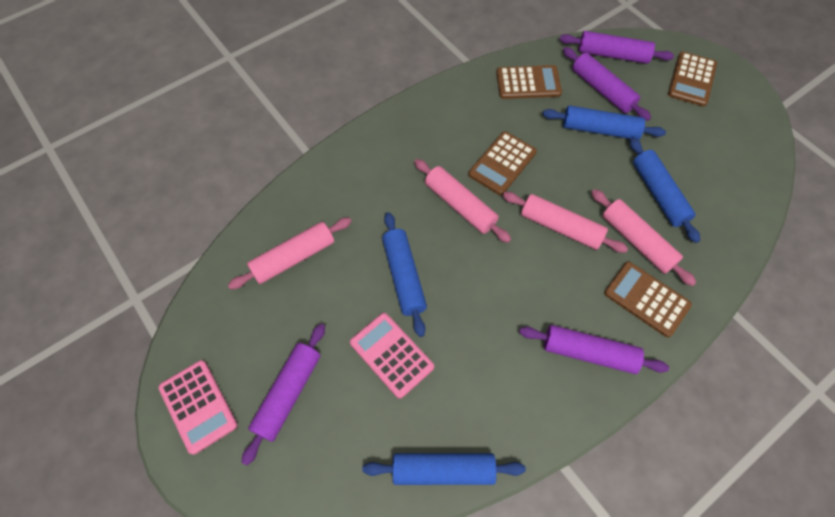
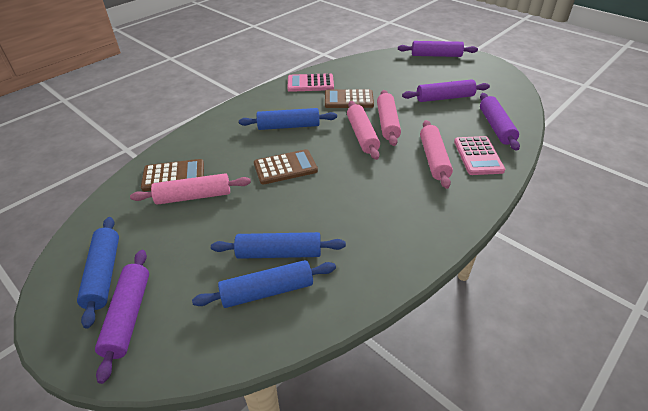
brown calculator: 4 -> 3

